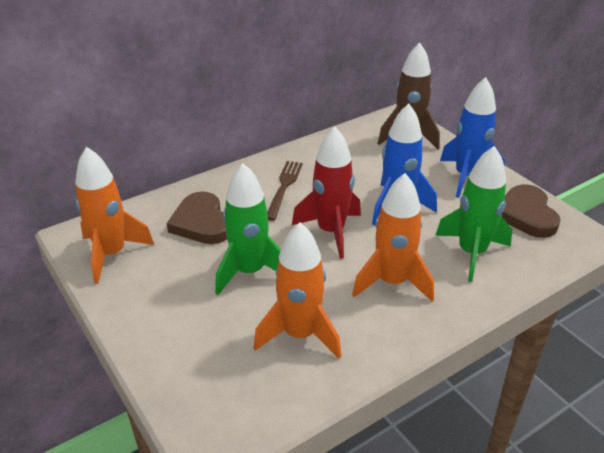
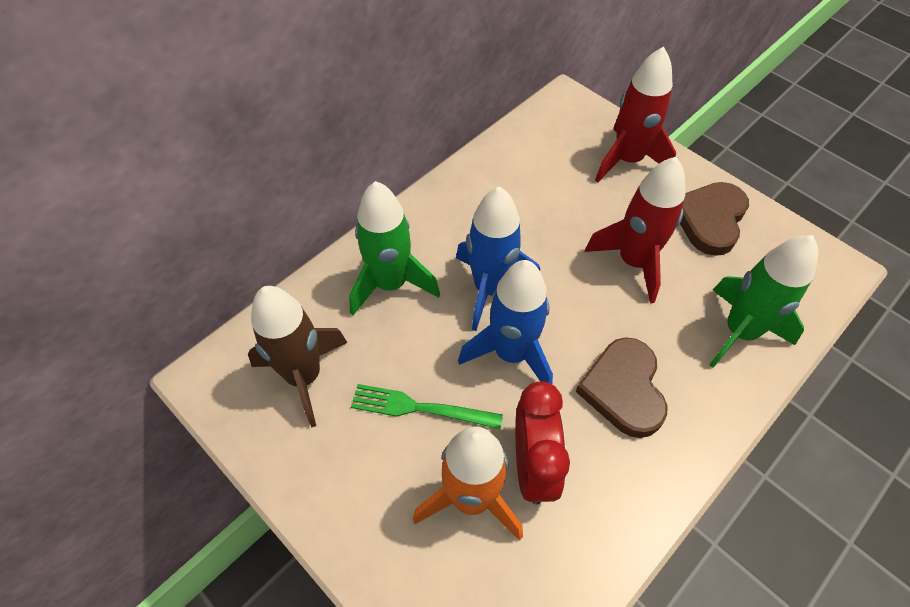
brown fork: 1 -> 0
green fork: 0 -> 1
orange rocket: 3 -> 1
red clock: 0 -> 1
red rocket: 1 -> 2

